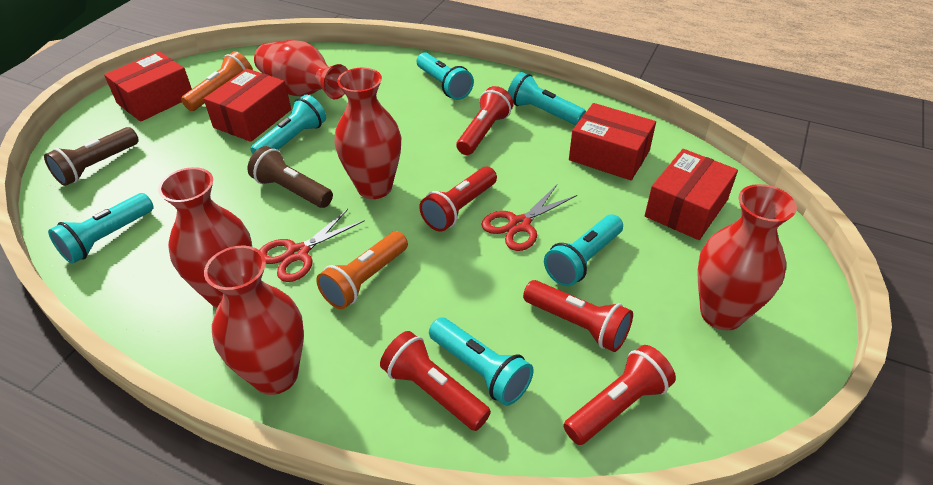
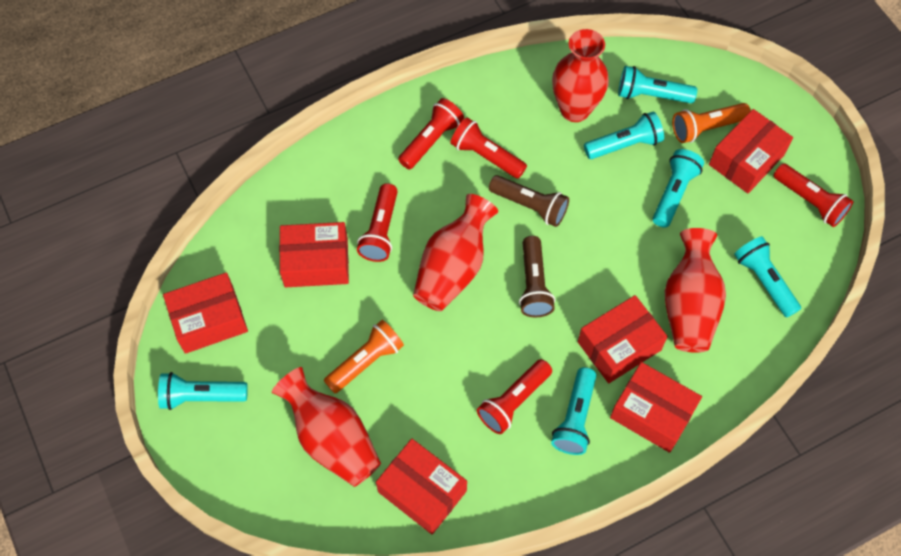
red box: 4 -> 6
red scissors: 2 -> 0
red vase: 5 -> 4

